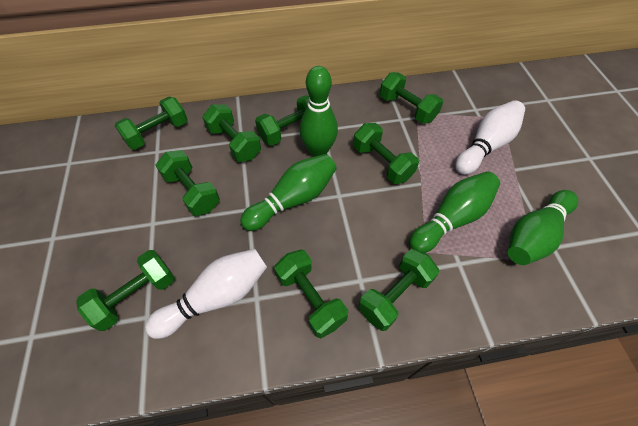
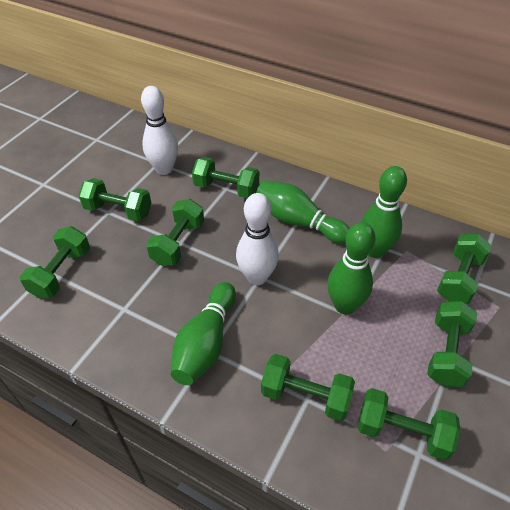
green dumbbell: 9 -> 8

